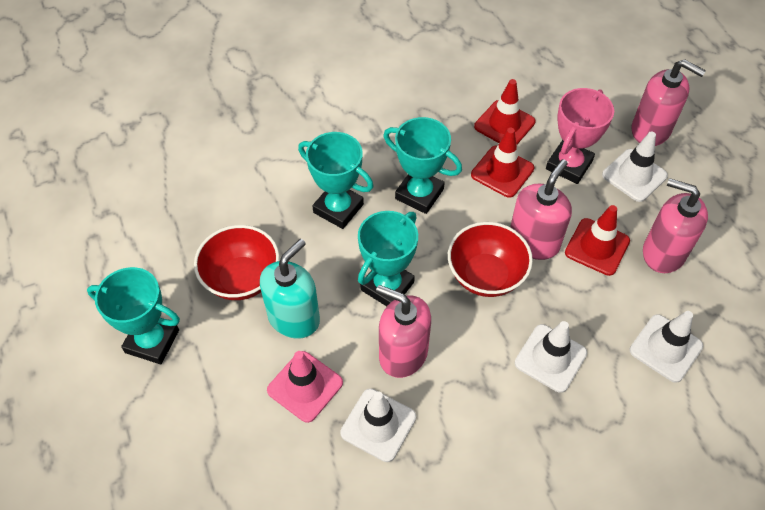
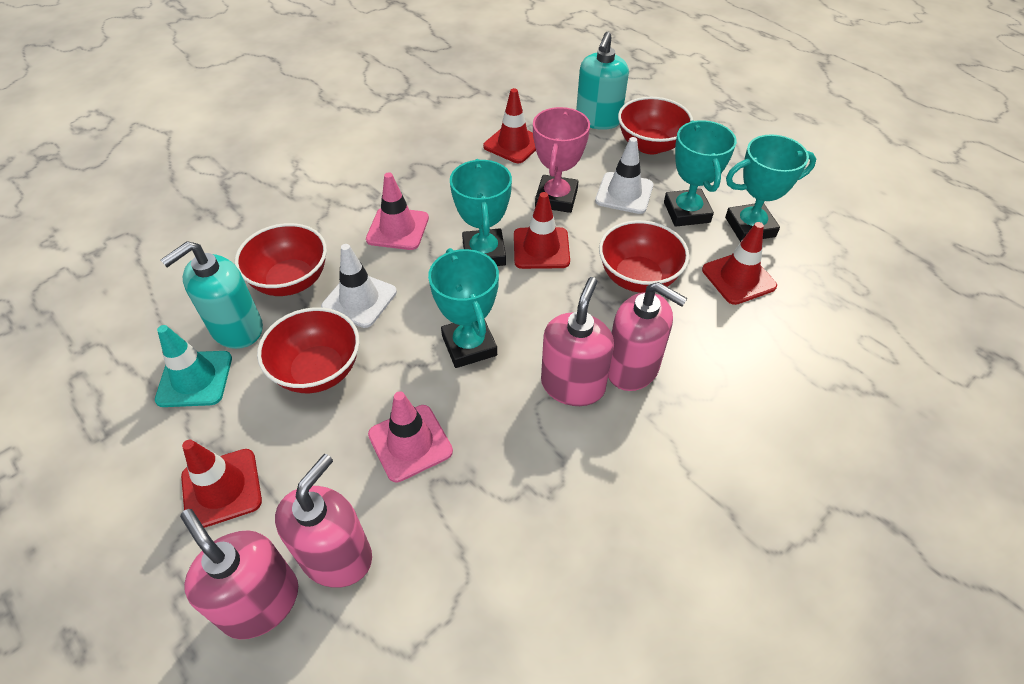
pink traffic cone: 1 -> 2
red bowl: 2 -> 4
red traffic cone: 3 -> 4
turquoise soap dispenser: 1 -> 2
turquoise traffic cone: 0 -> 1
white traffic cone: 4 -> 2

